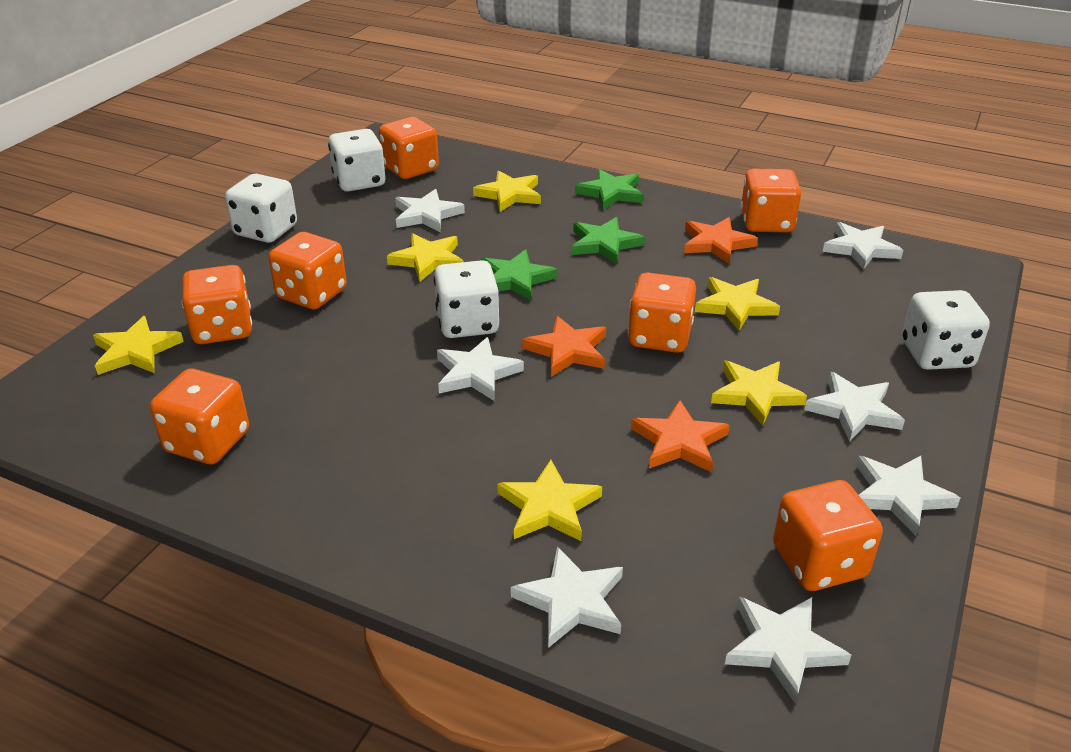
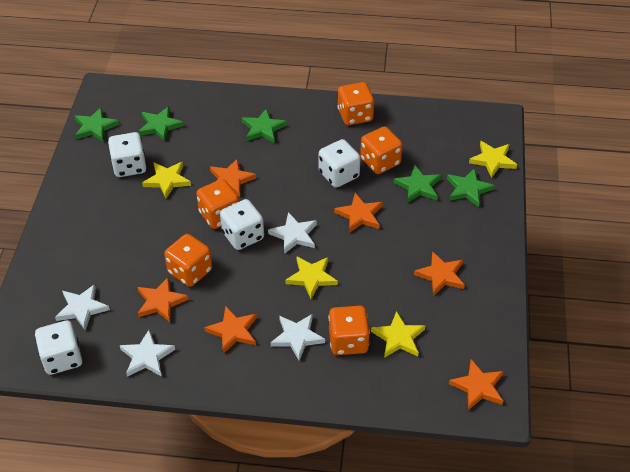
green star: 3 -> 5
orange dice: 7 -> 5
orange star: 3 -> 6
white star: 7 -> 4
yellow star: 6 -> 4

